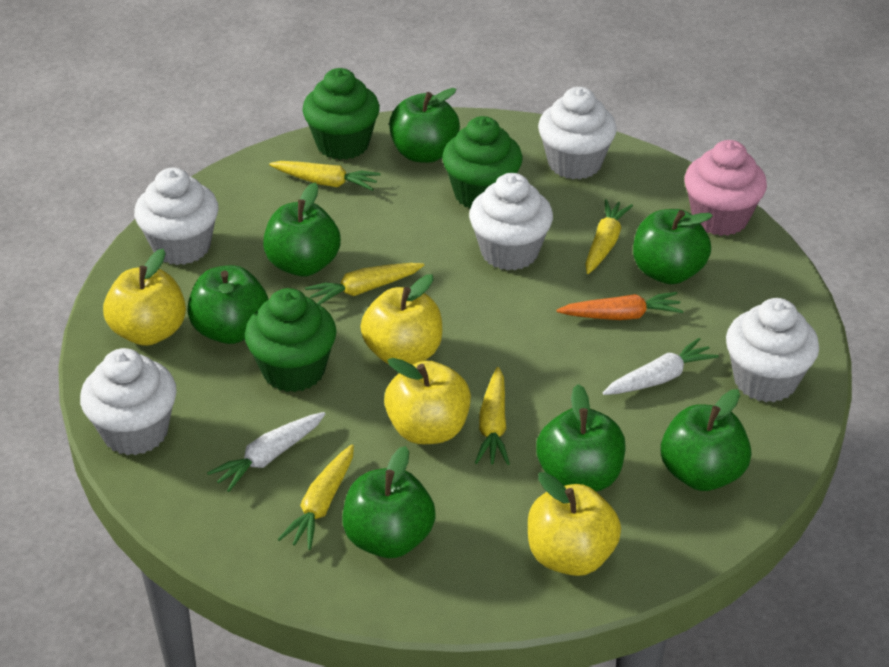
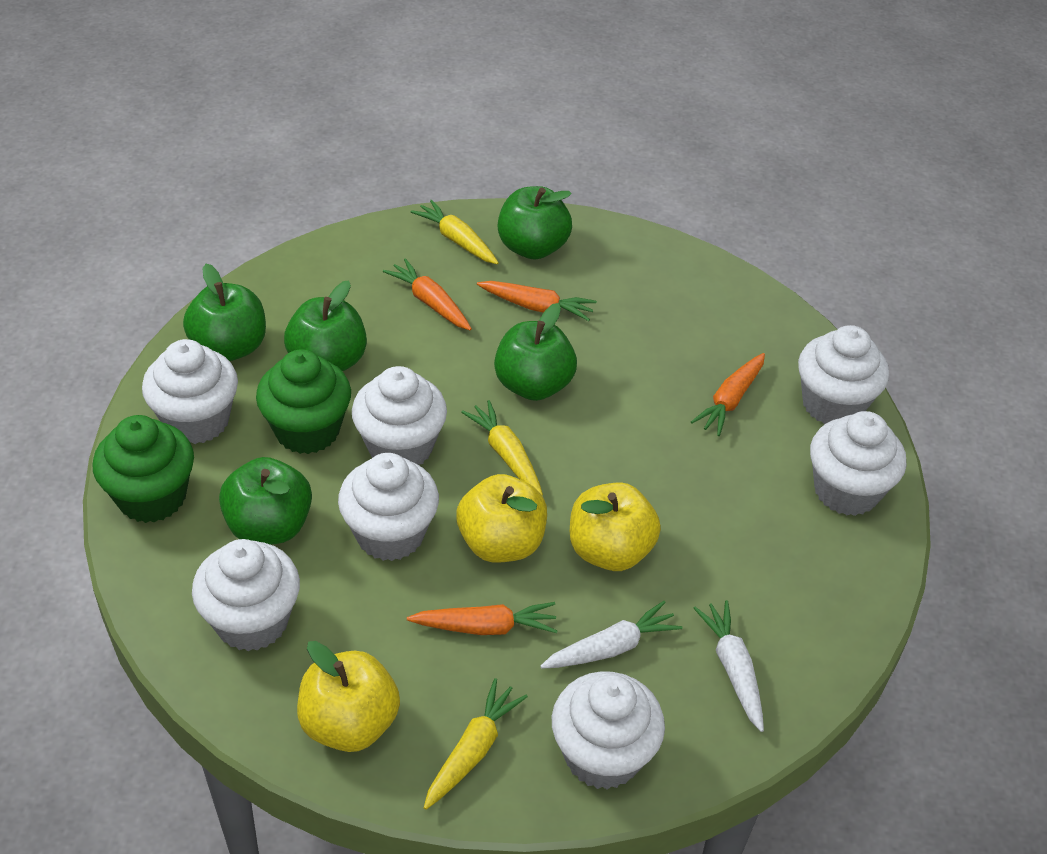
green apple: 7 -> 5
green cupcake: 3 -> 2
orange carrot: 1 -> 4
pink cupcake: 1 -> 0
white cupcake: 5 -> 7
yellow apple: 4 -> 3
yellow carrot: 5 -> 3

